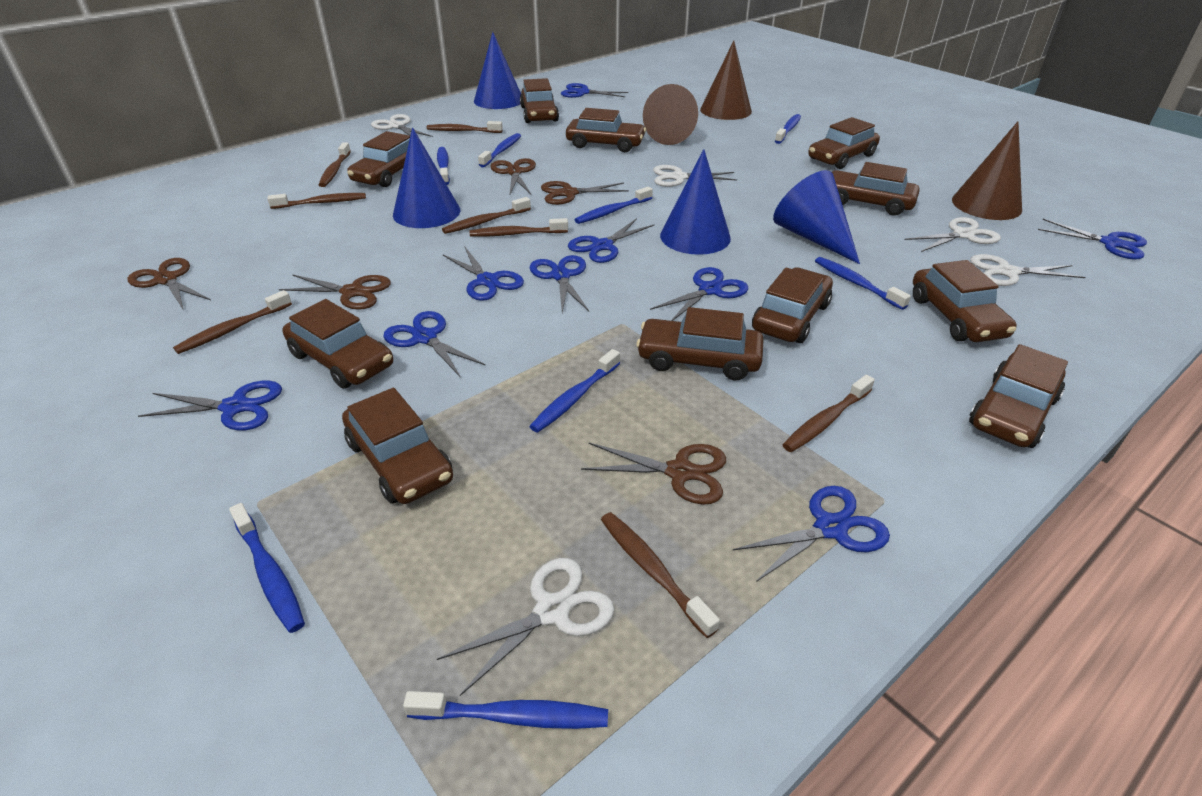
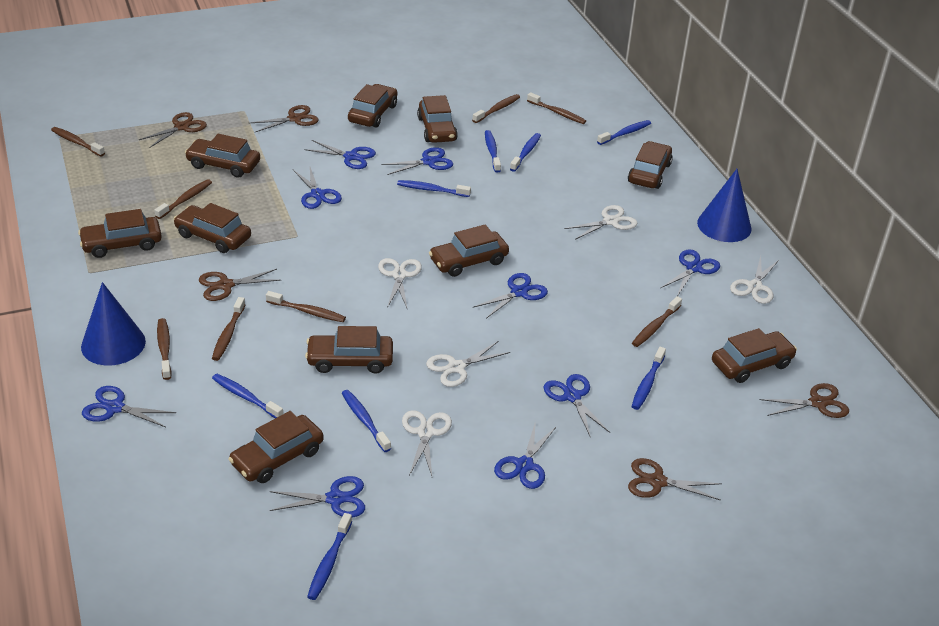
blue cone: 4 -> 2
brown car: 11 -> 10
brown cone: 3 -> 0

